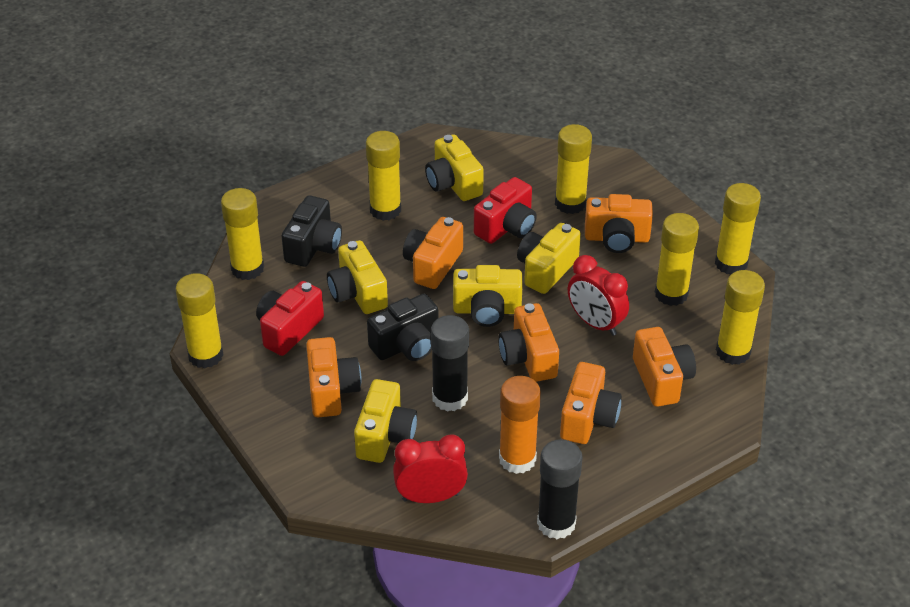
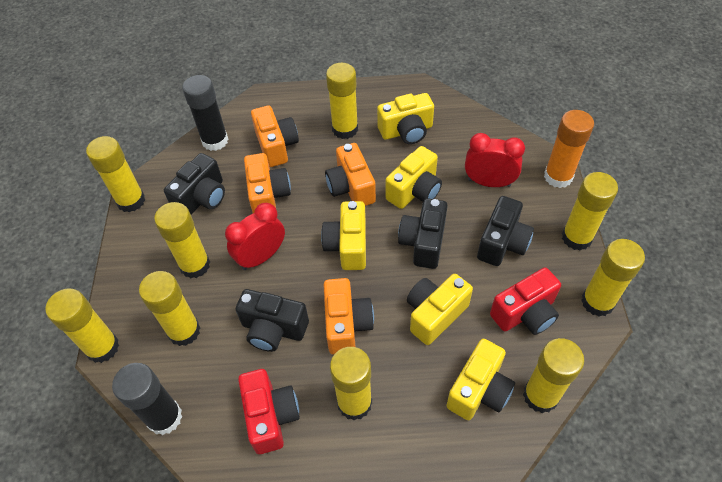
black camera: 2 -> 4
orange camera: 6 -> 4
yellow glue stick: 7 -> 9

